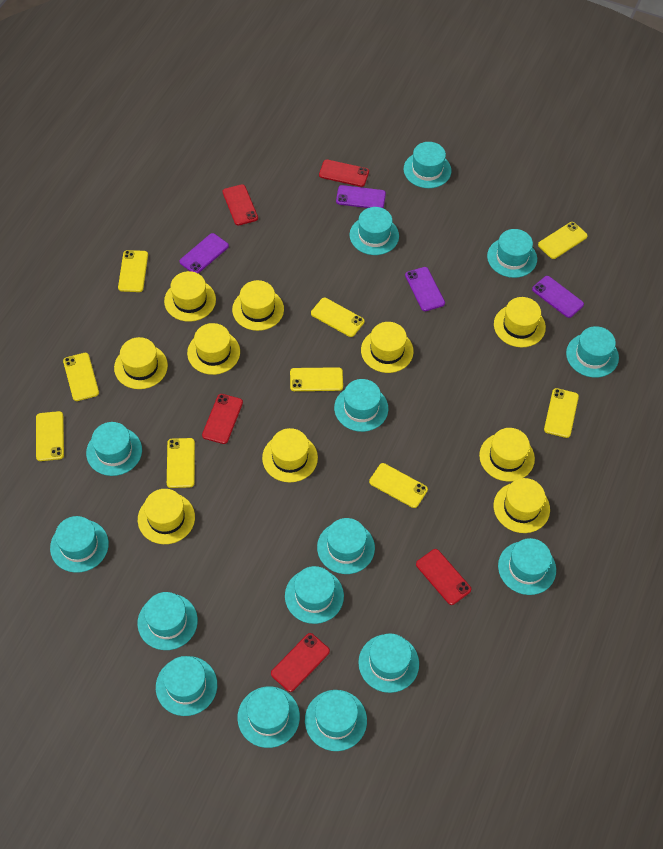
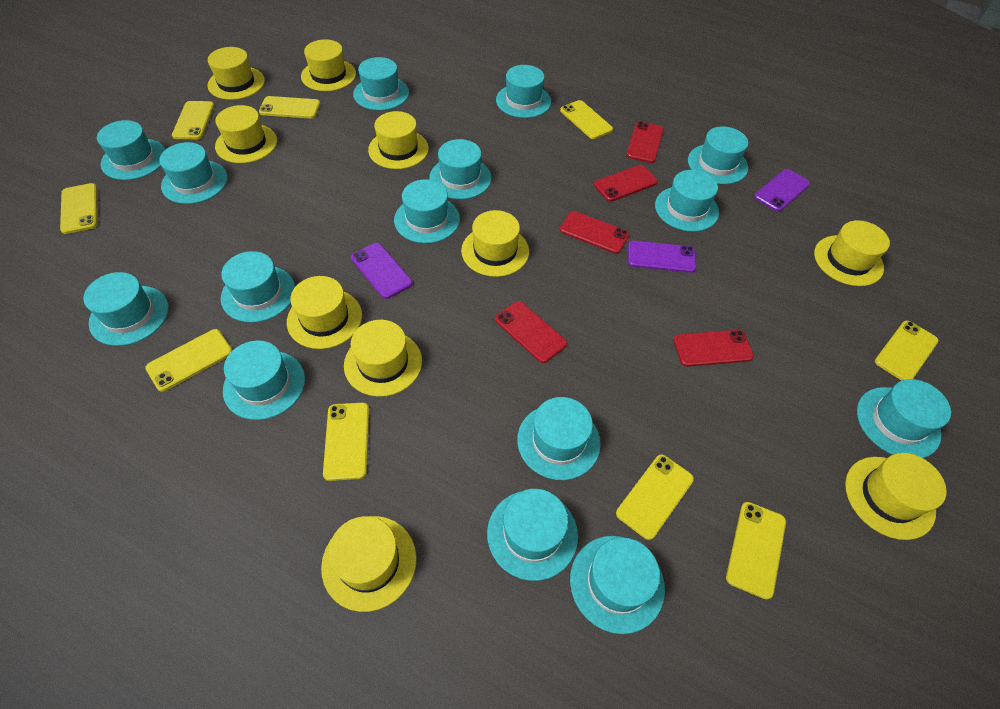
purple phone: 4 -> 3

